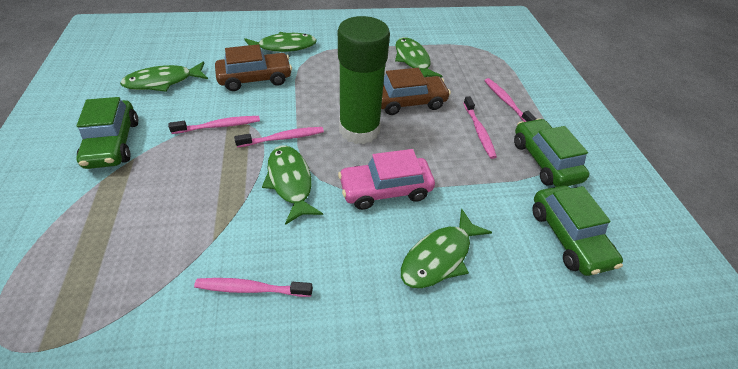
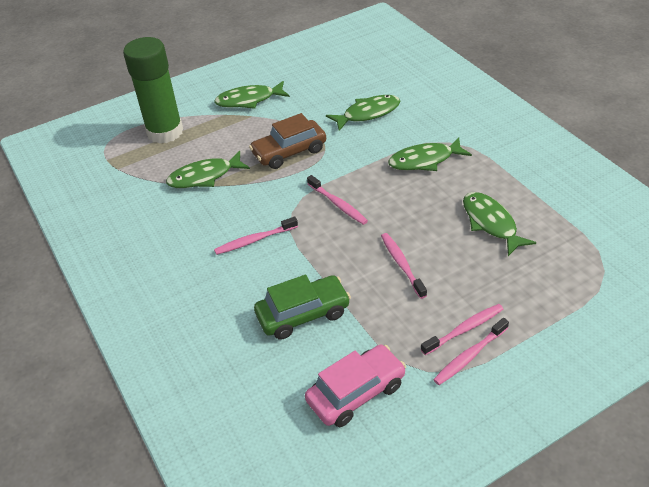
brown car: 2 -> 1
green car: 3 -> 1

